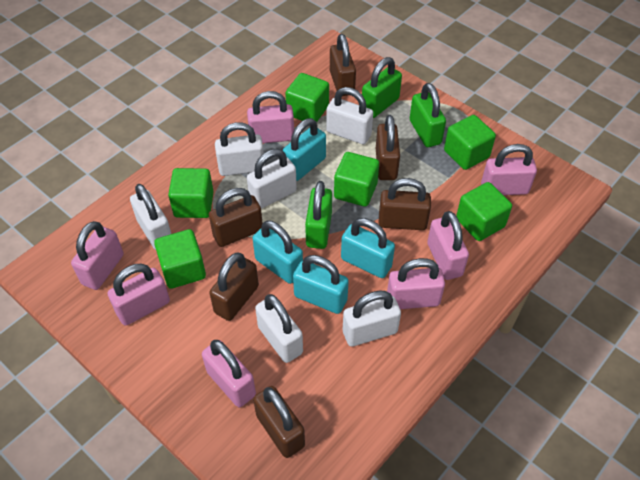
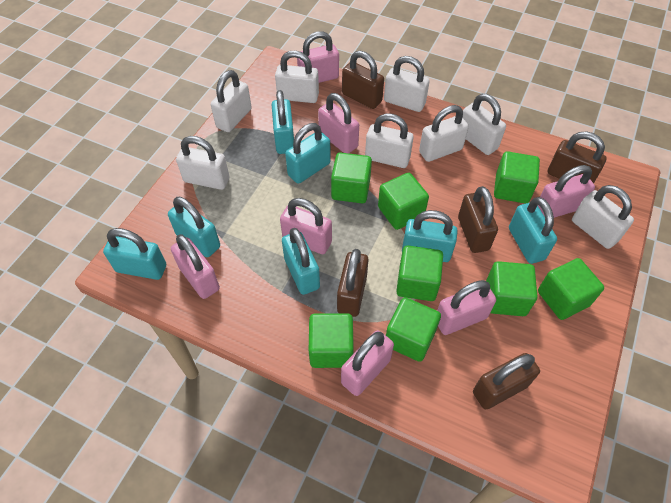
brown padlock: 6 -> 5
green cube: 6 -> 8
green padlock: 3 -> 0
turquoise padlock: 4 -> 7
white padlock: 6 -> 8

